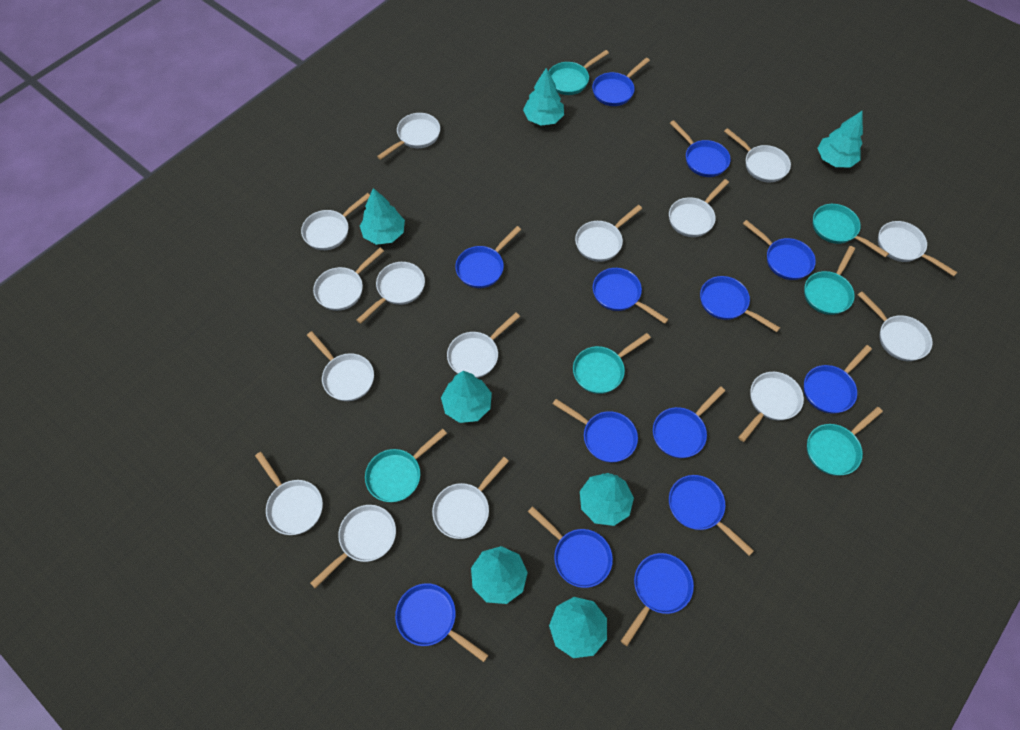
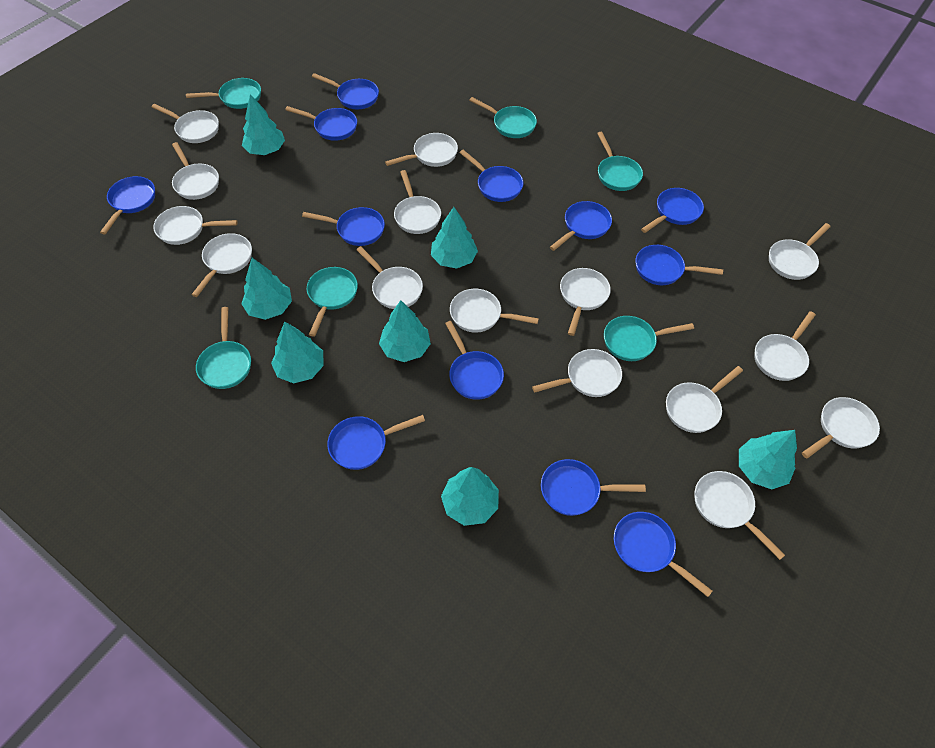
blue pan: 13 -> 12

